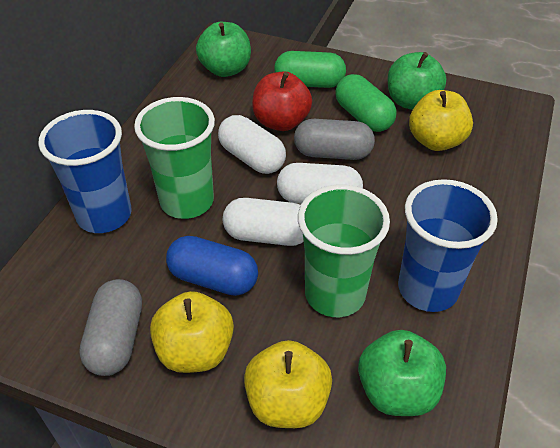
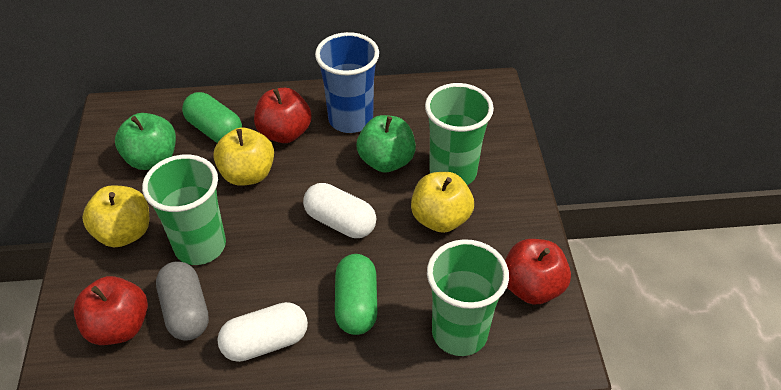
blue capsule: 1 -> 0
blue cup: 2 -> 1
green apple: 3 -> 2
green cup: 2 -> 3
grey capsule: 2 -> 1
red apple: 1 -> 3
white capsule: 3 -> 2

